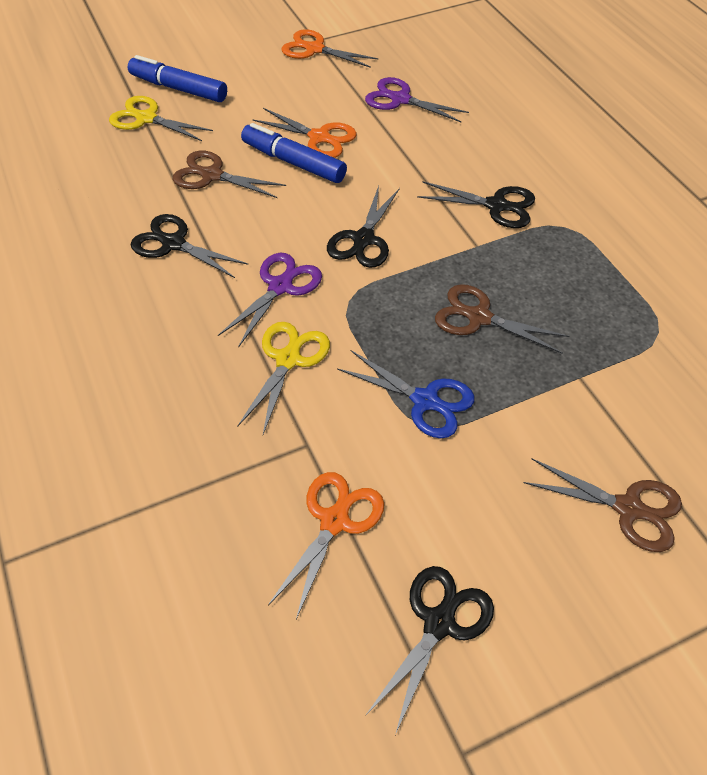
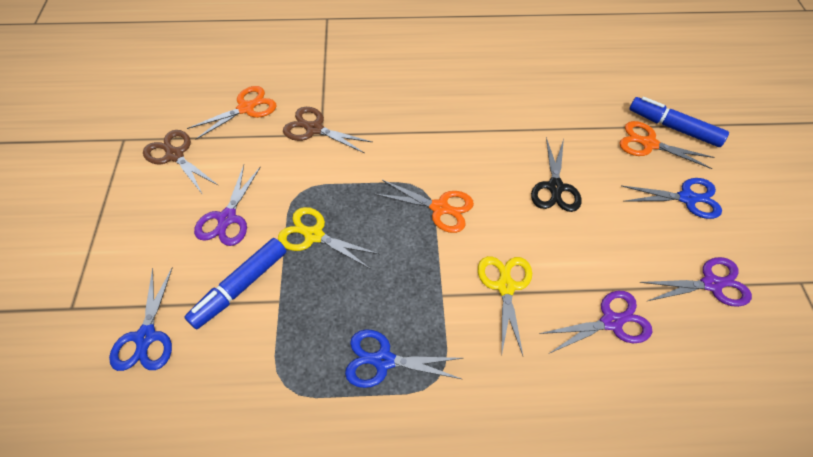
black scissors: 4 -> 1
blue scissors: 1 -> 3
brown scissors: 3 -> 2
purple scissors: 2 -> 3

